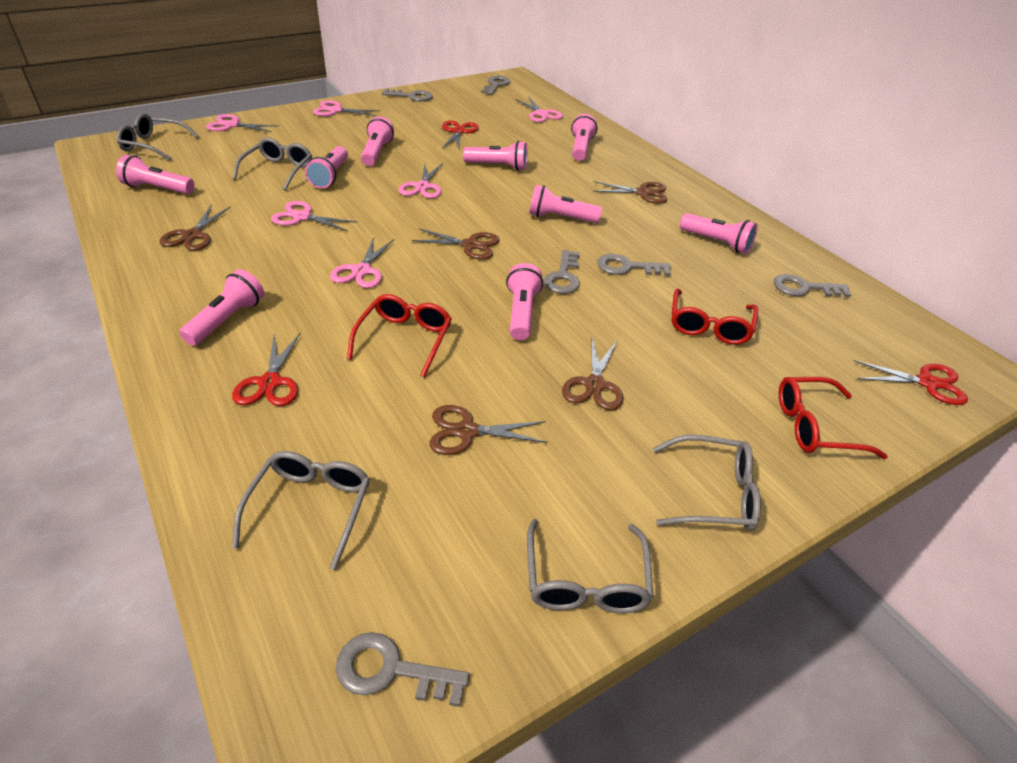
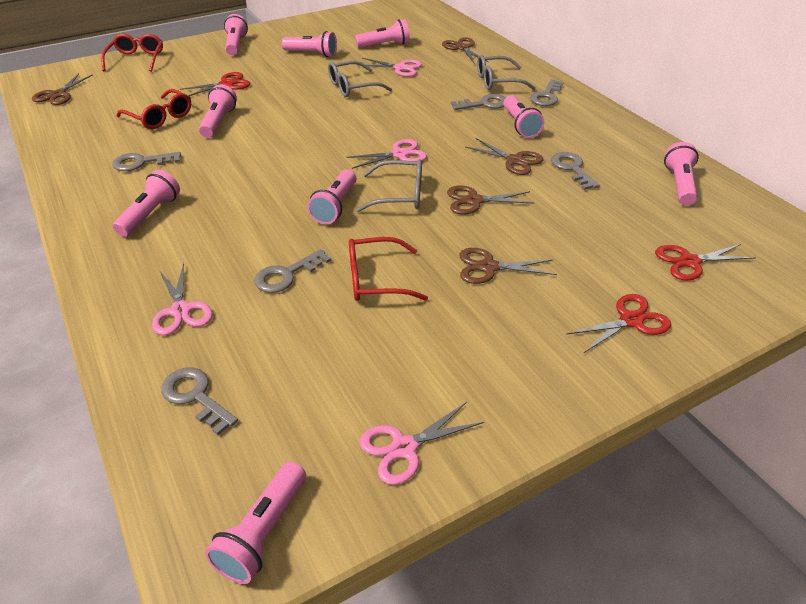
grey glasses: 5 -> 3
pink scissors: 6 -> 4

